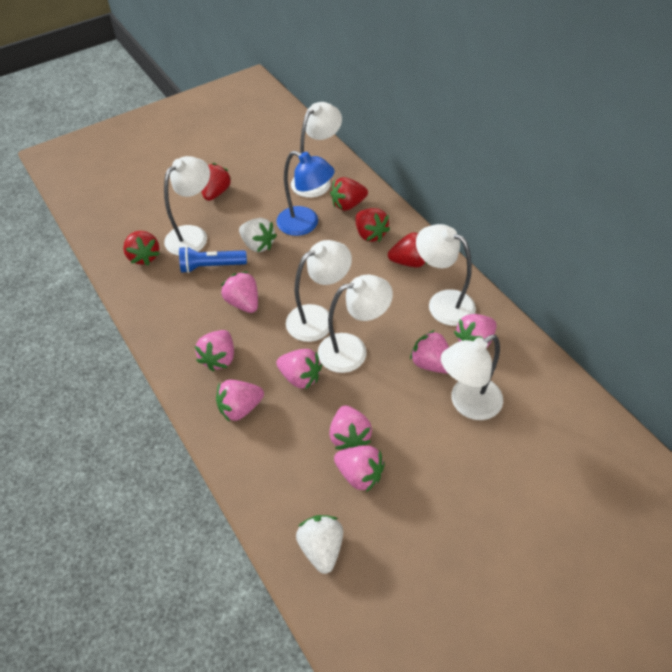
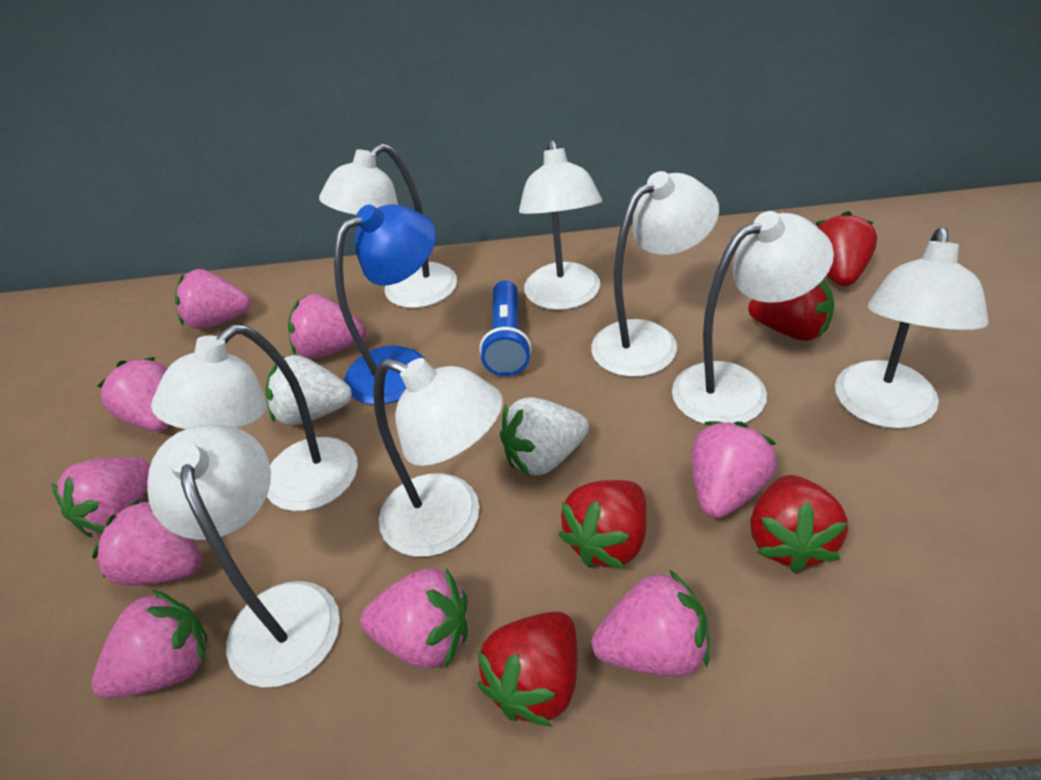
pink strawberry: 8 -> 9
white lamp: 6 -> 8

